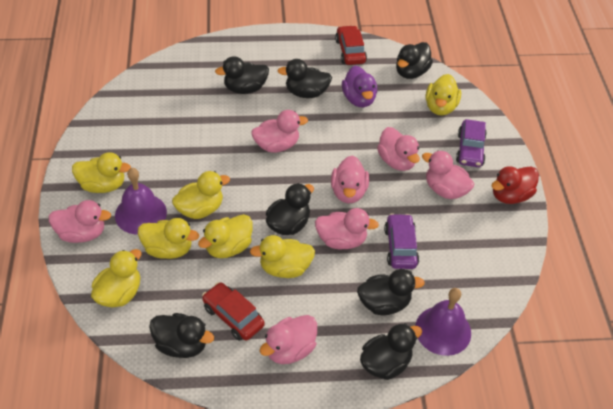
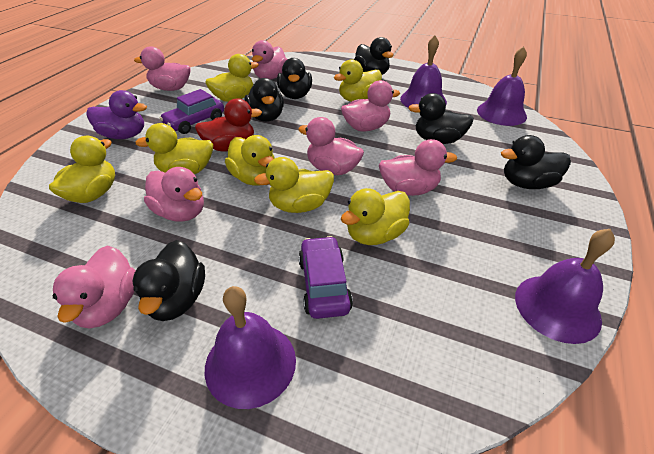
black duck: 7 -> 6
purple bell: 2 -> 4
red car: 2 -> 0

